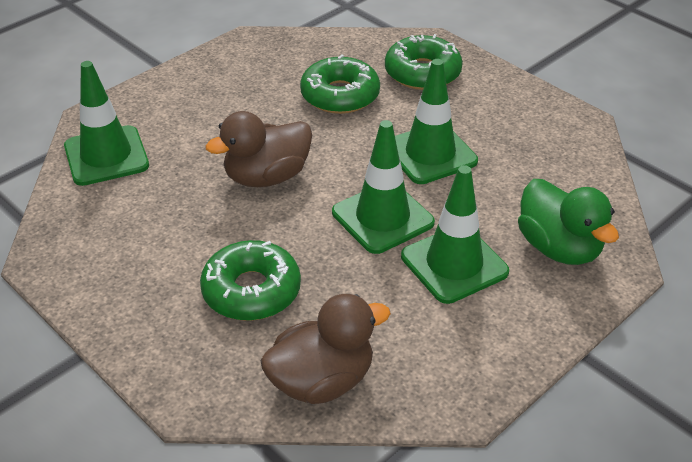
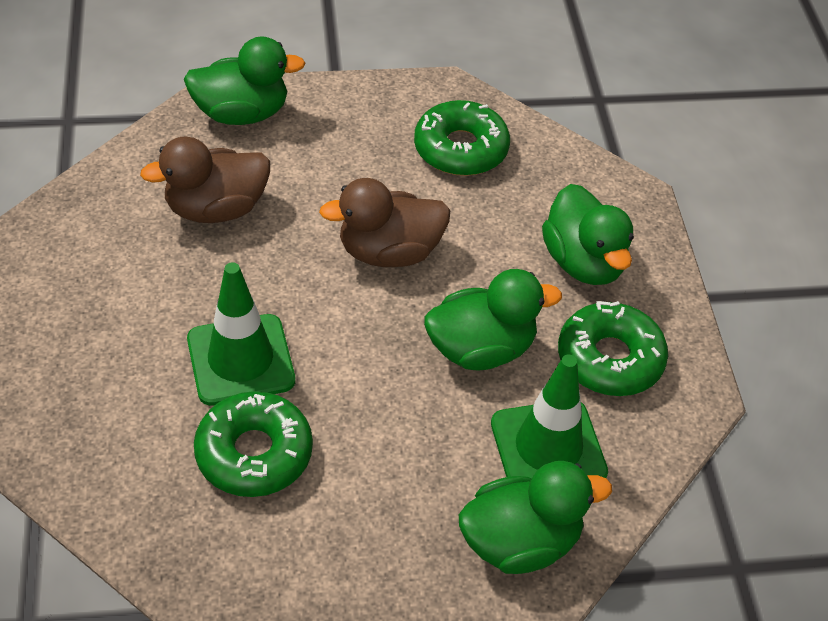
green duck: 1 -> 4
green traffic cone: 4 -> 2

